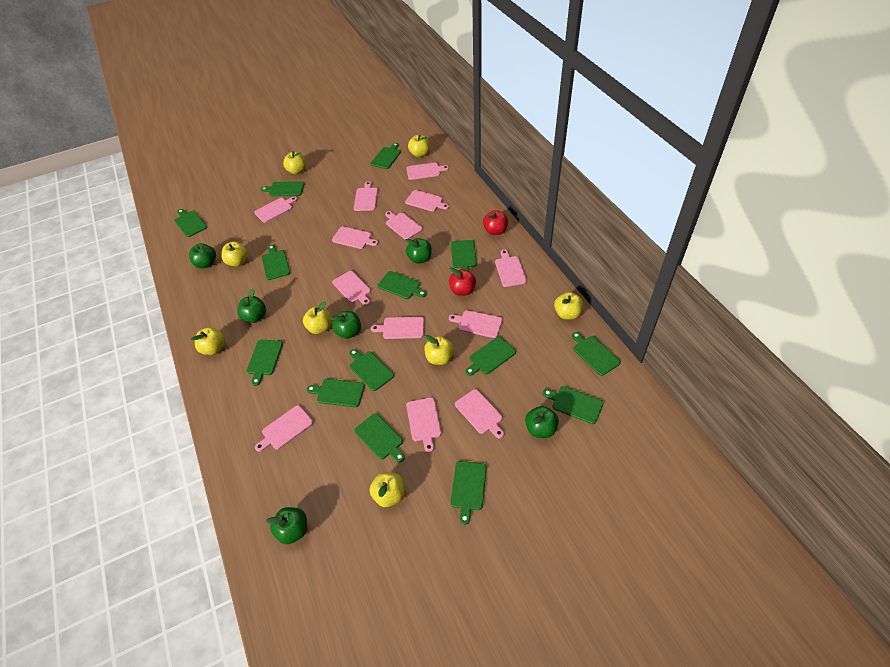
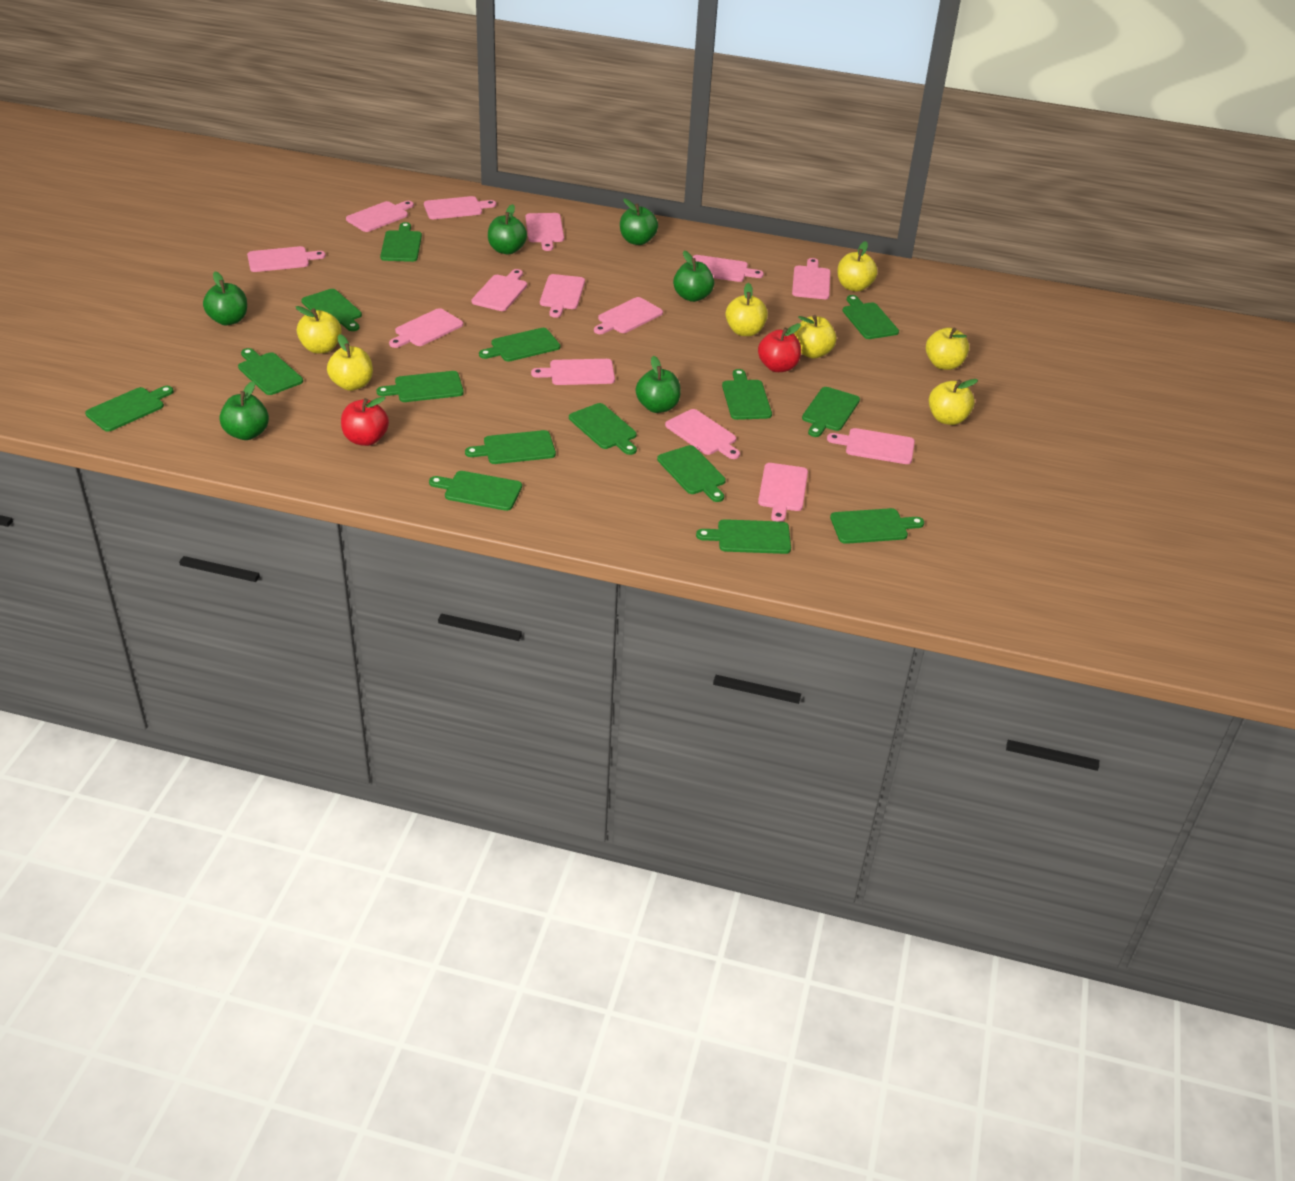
green cutting board: 14 -> 15
pink cutting board: 13 -> 14
yellow apple: 8 -> 7

